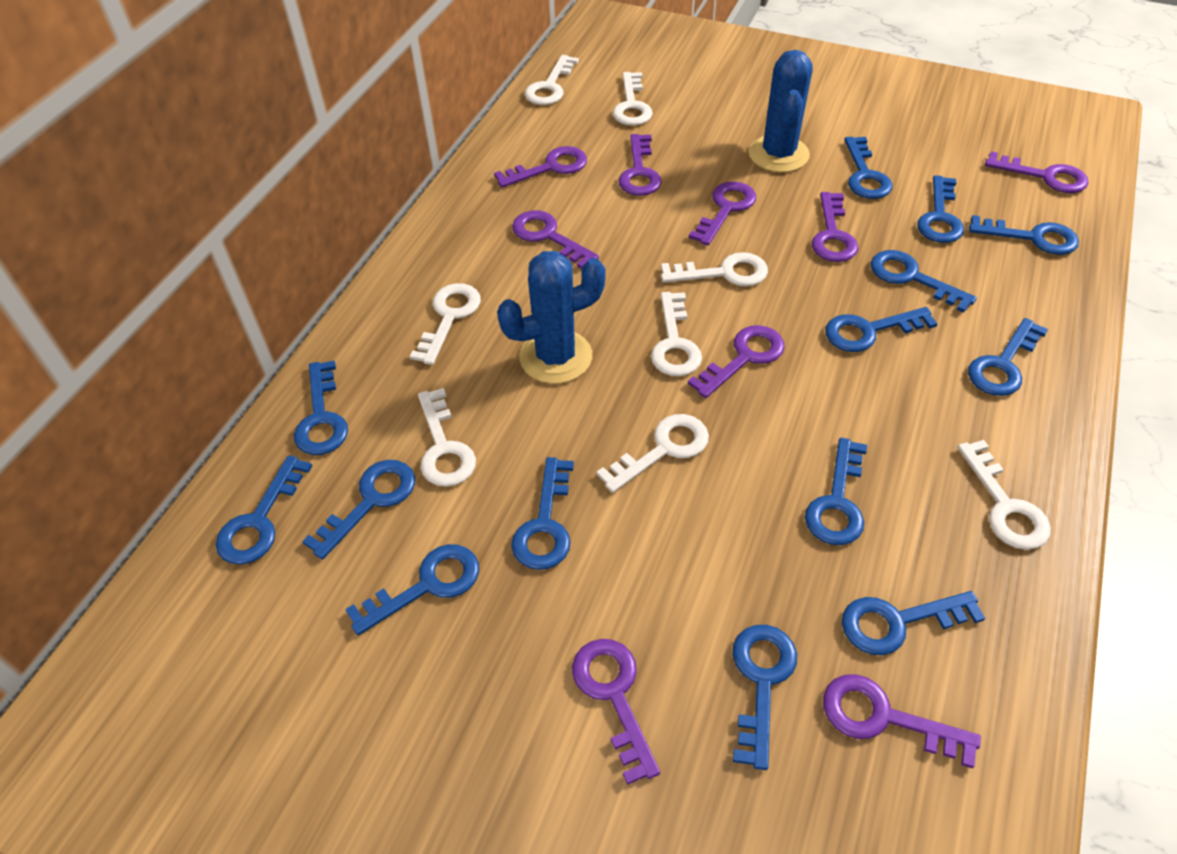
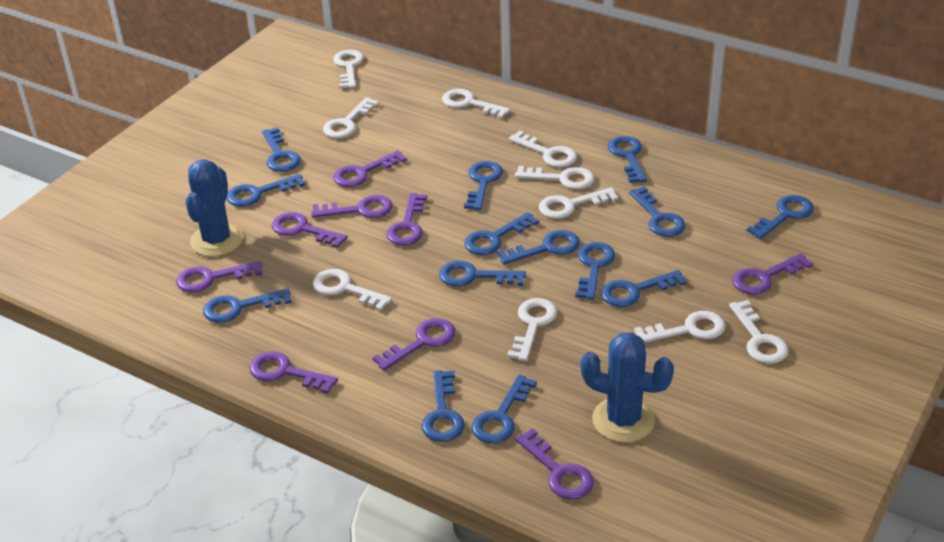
white key: 8 -> 10

